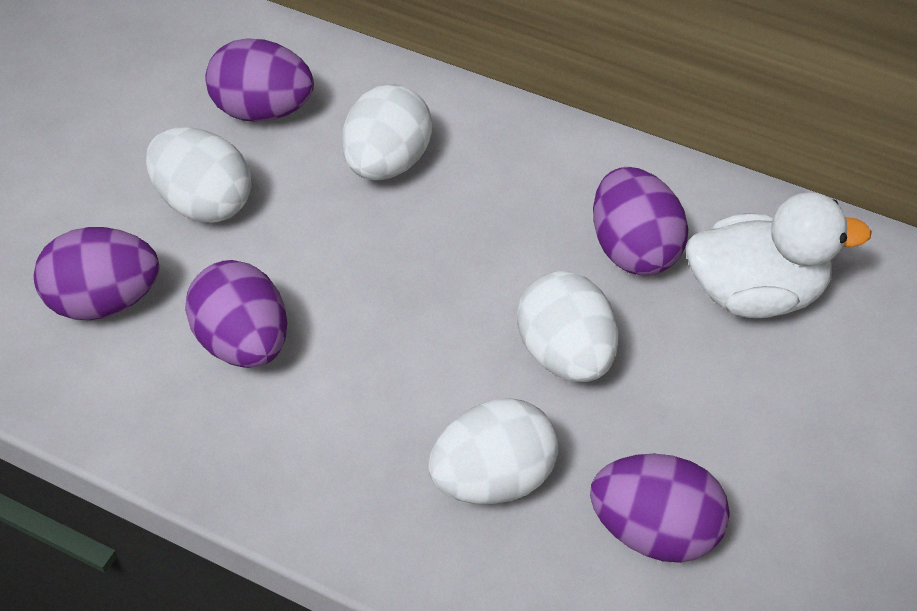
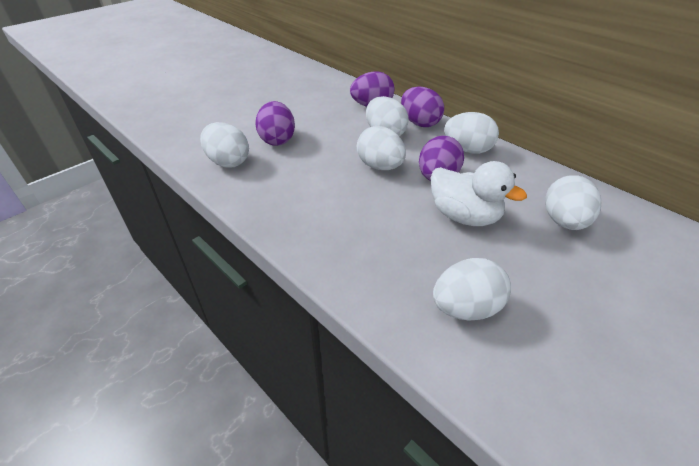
purple egg: 5 -> 4
white egg: 4 -> 6

